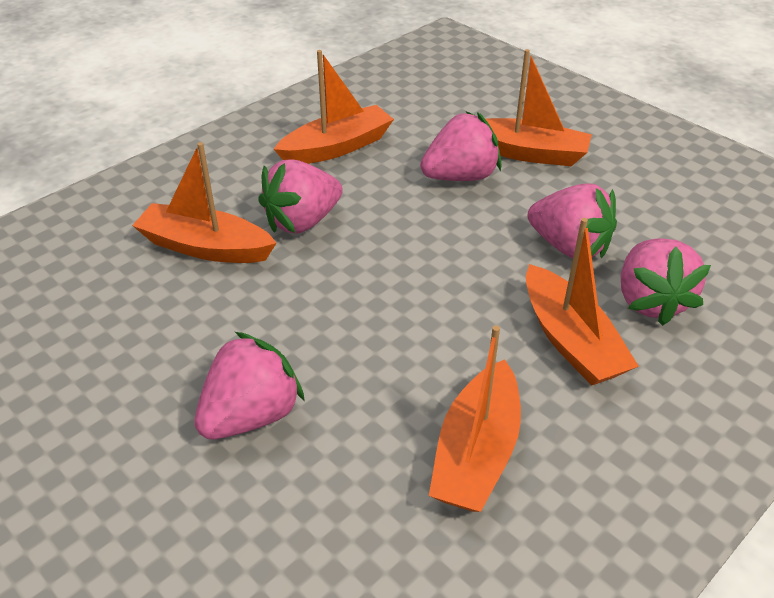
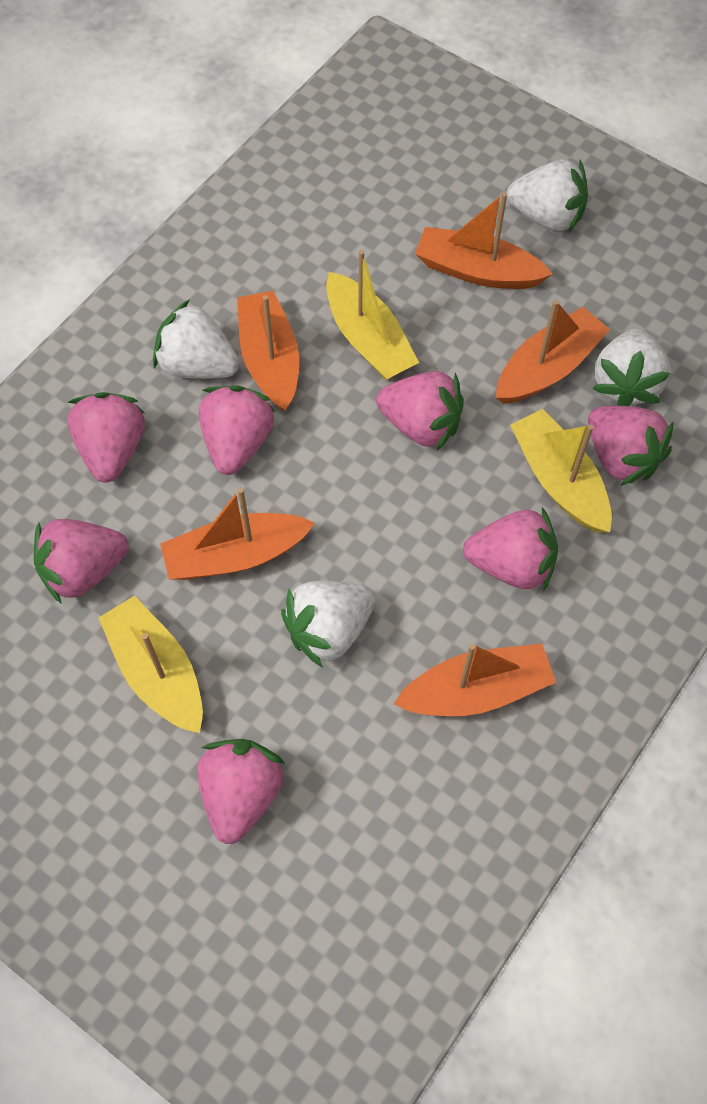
pink strawberry: 5 -> 7
white strawberry: 0 -> 4
yellow boat: 0 -> 3

